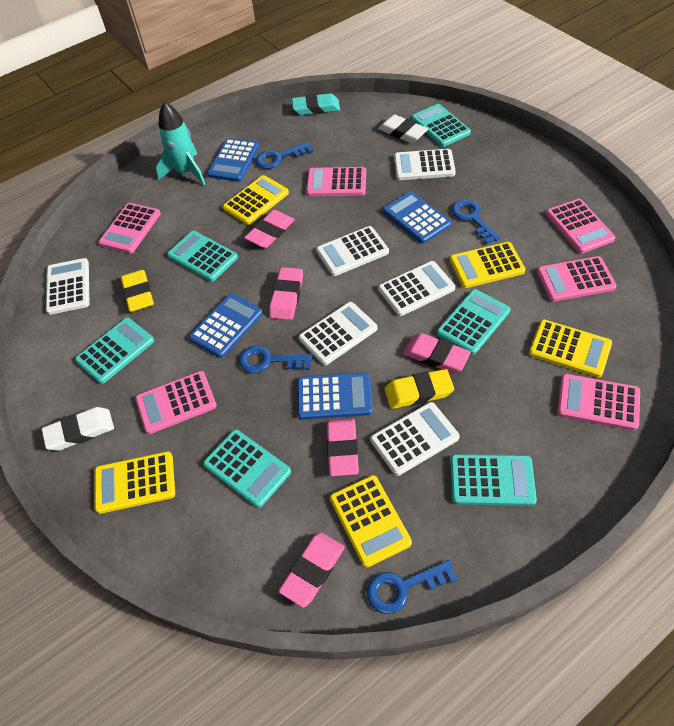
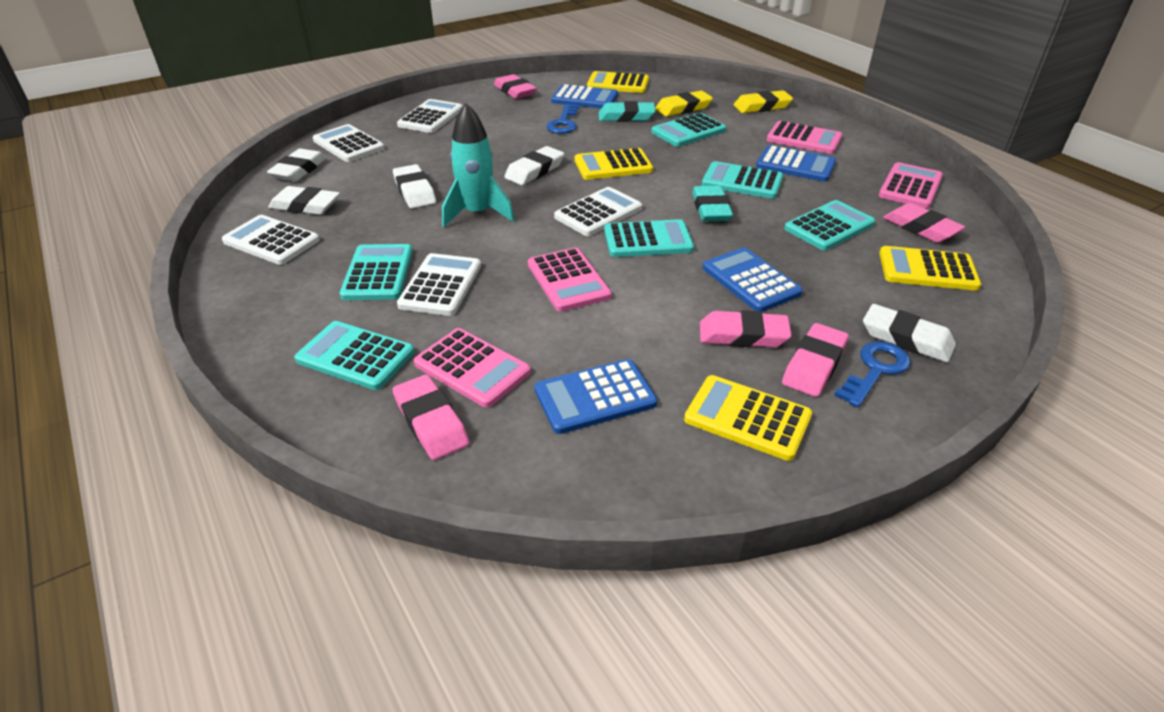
blue key: 4 -> 2
pink calculator: 6 -> 4
turquoise eraser: 1 -> 2
white calculator: 6 -> 5
white eraser: 2 -> 5
yellow calculator: 5 -> 4

